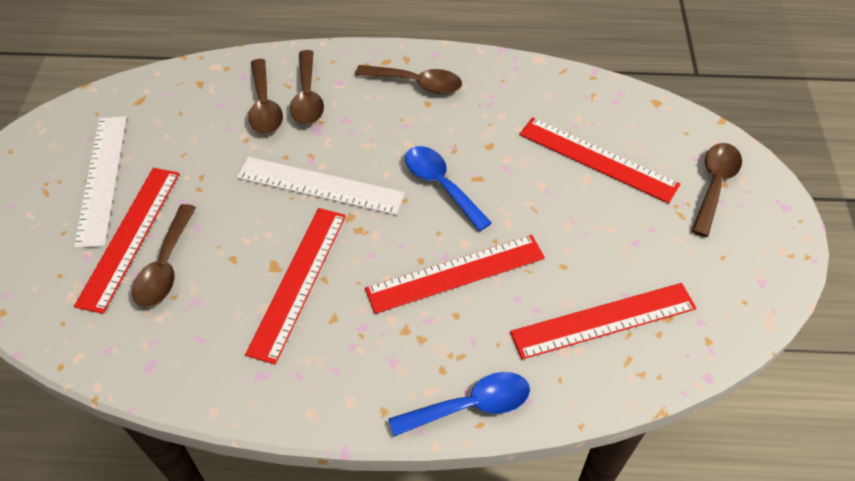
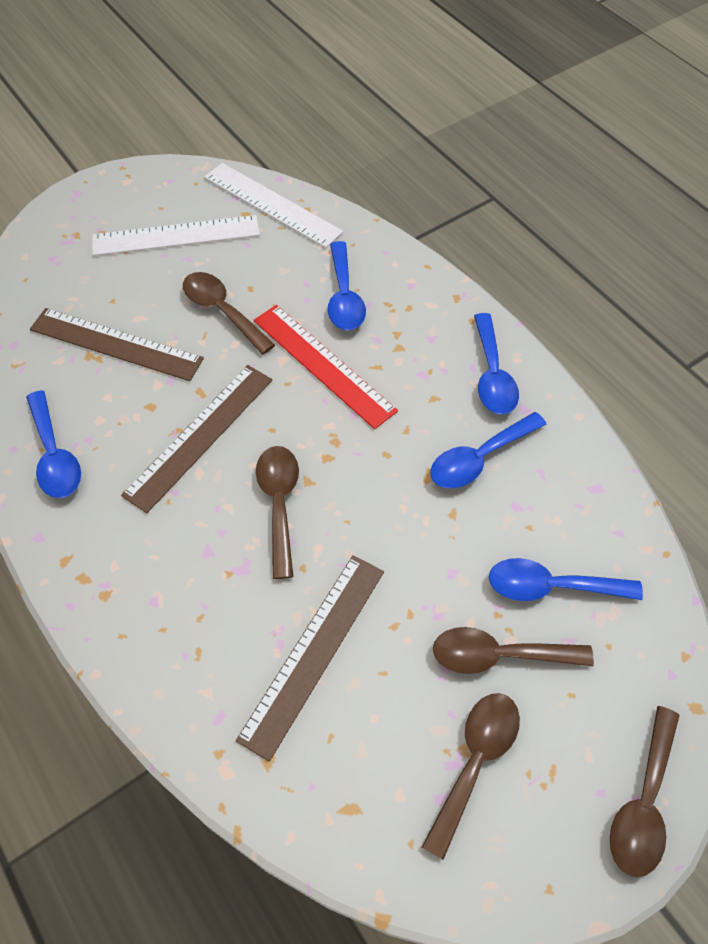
blue spoon: 2 -> 5
brown ruler: 0 -> 3
red ruler: 5 -> 1

